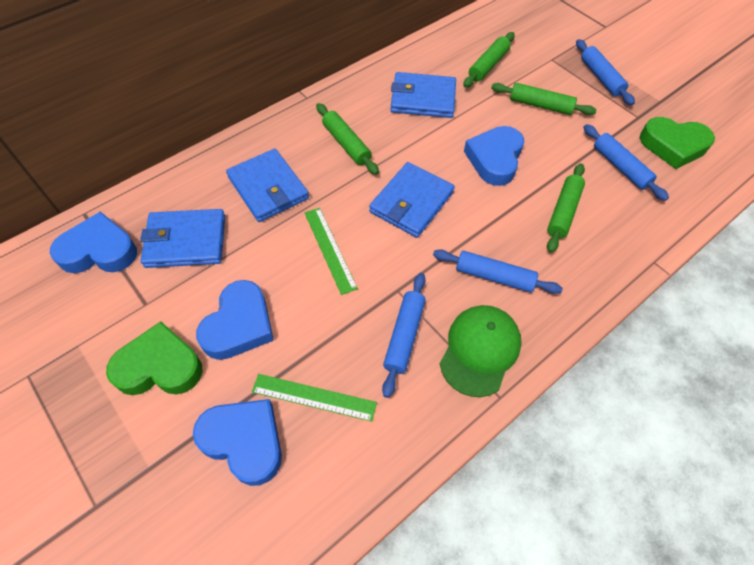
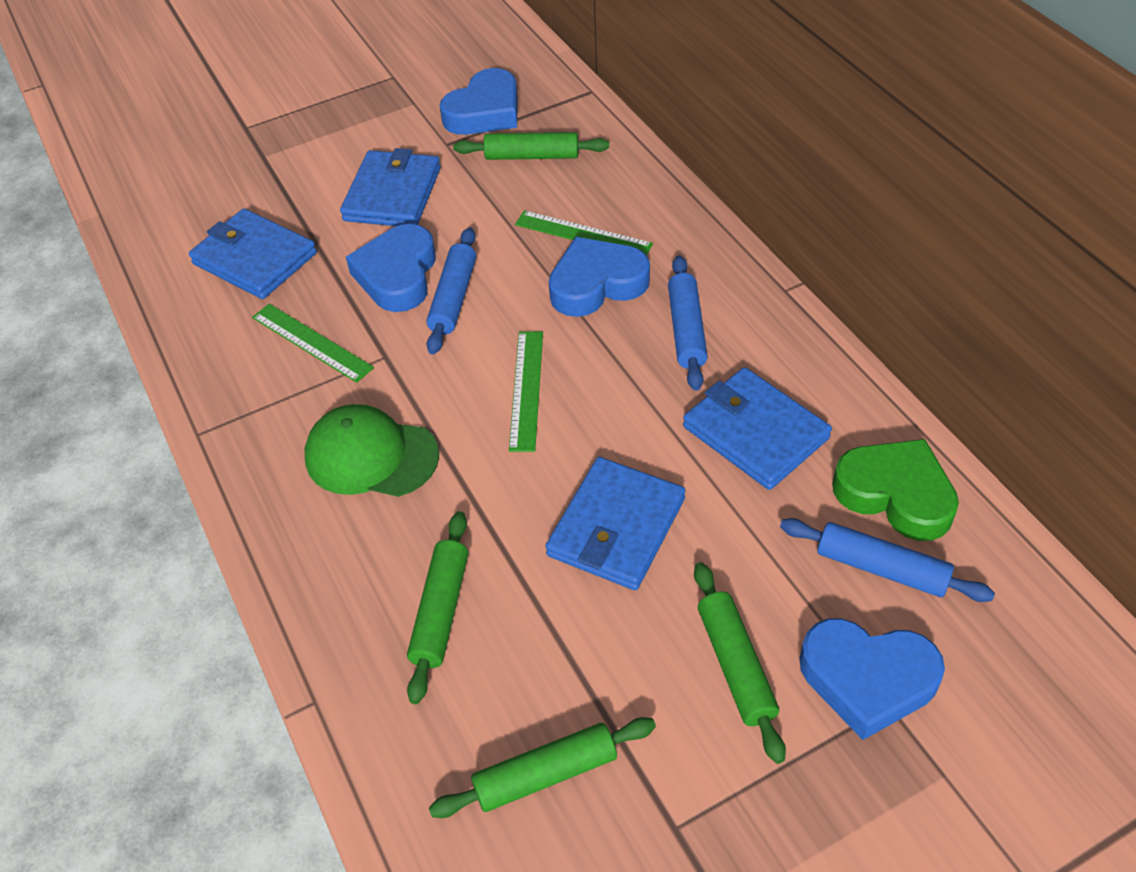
blue rolling pin: 4 -> 3
green heart: 2 -> 1
green ruler: 2 -> 3

